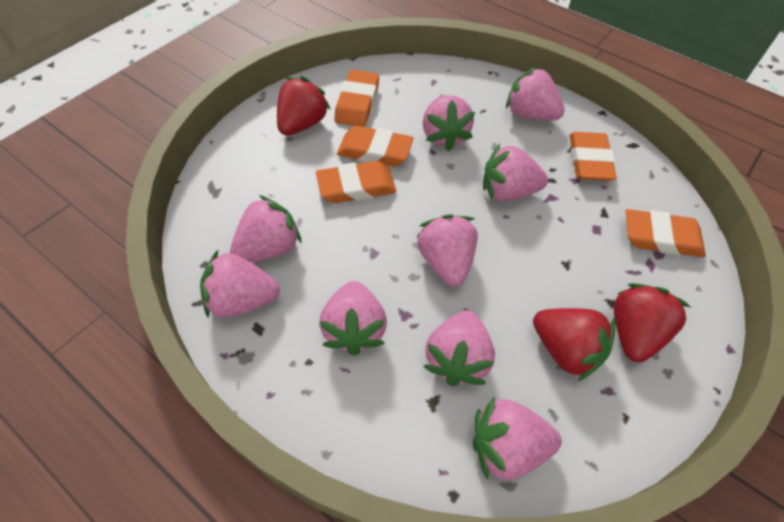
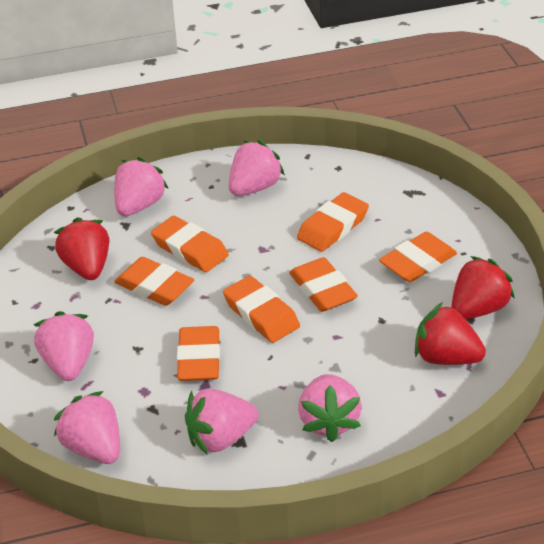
orange eraser: 5 -> 7
pink strawberry: 9 -> 6

